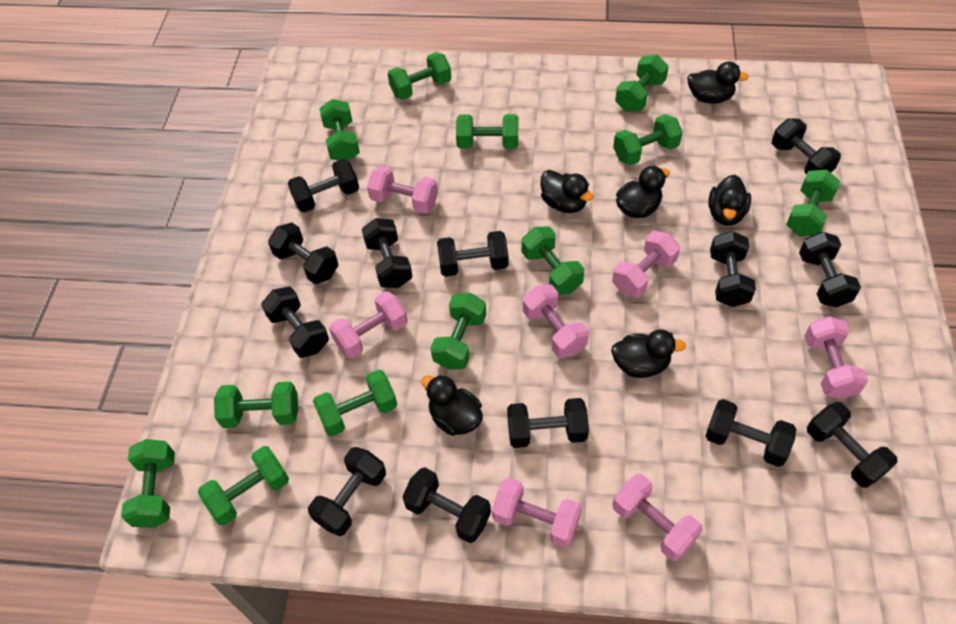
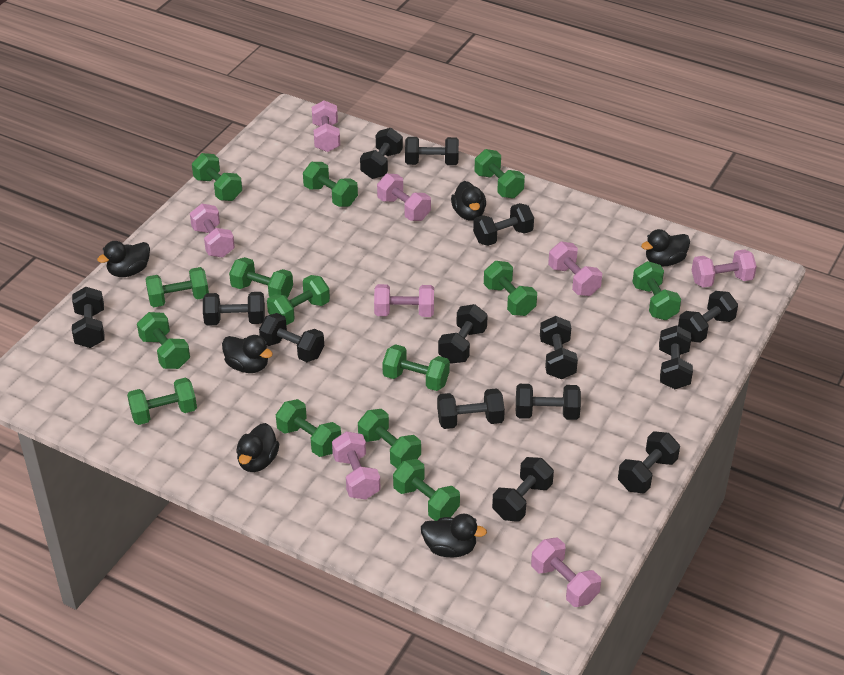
black dumbbell: 13 -> 14
green dumbbell: 12 -> 14
pink dumbbell: 7 -> 8

